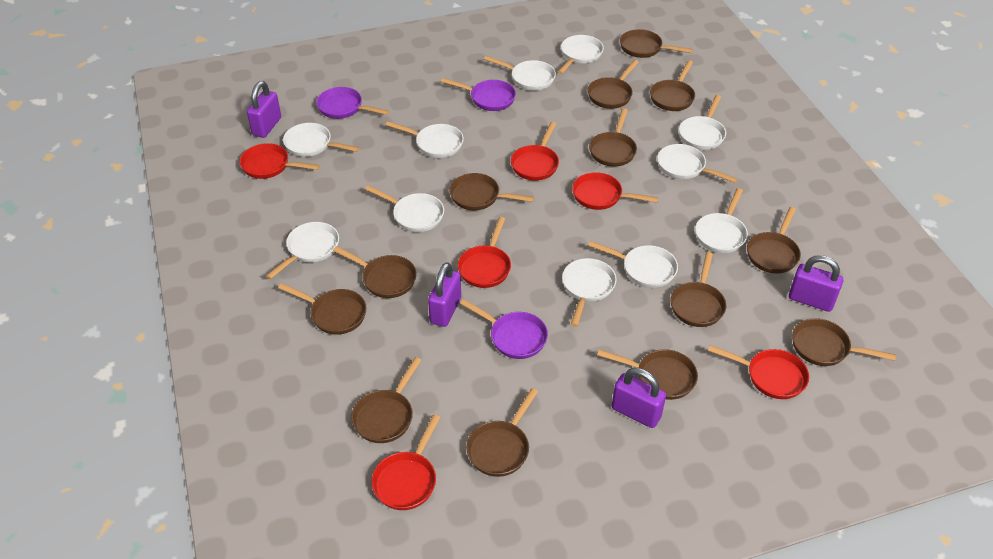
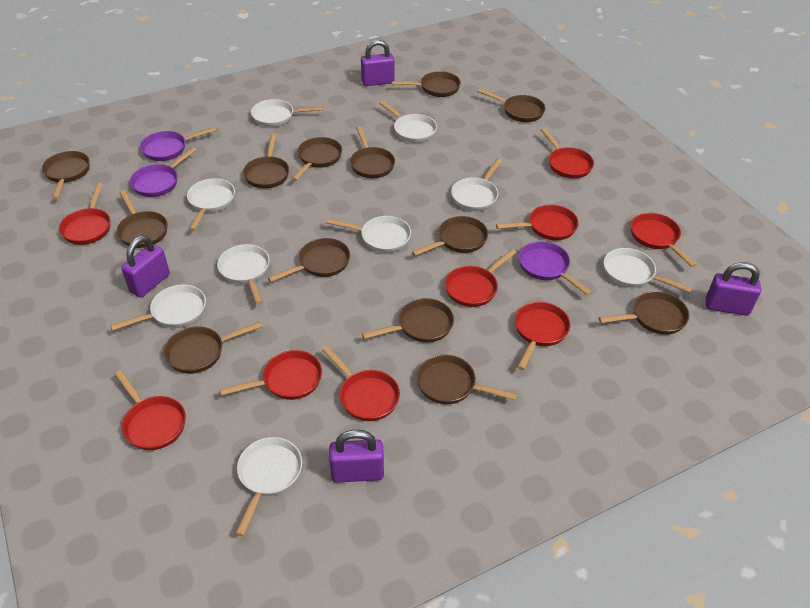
red pan: 6 -> 9
white pan: 11 -> 9

